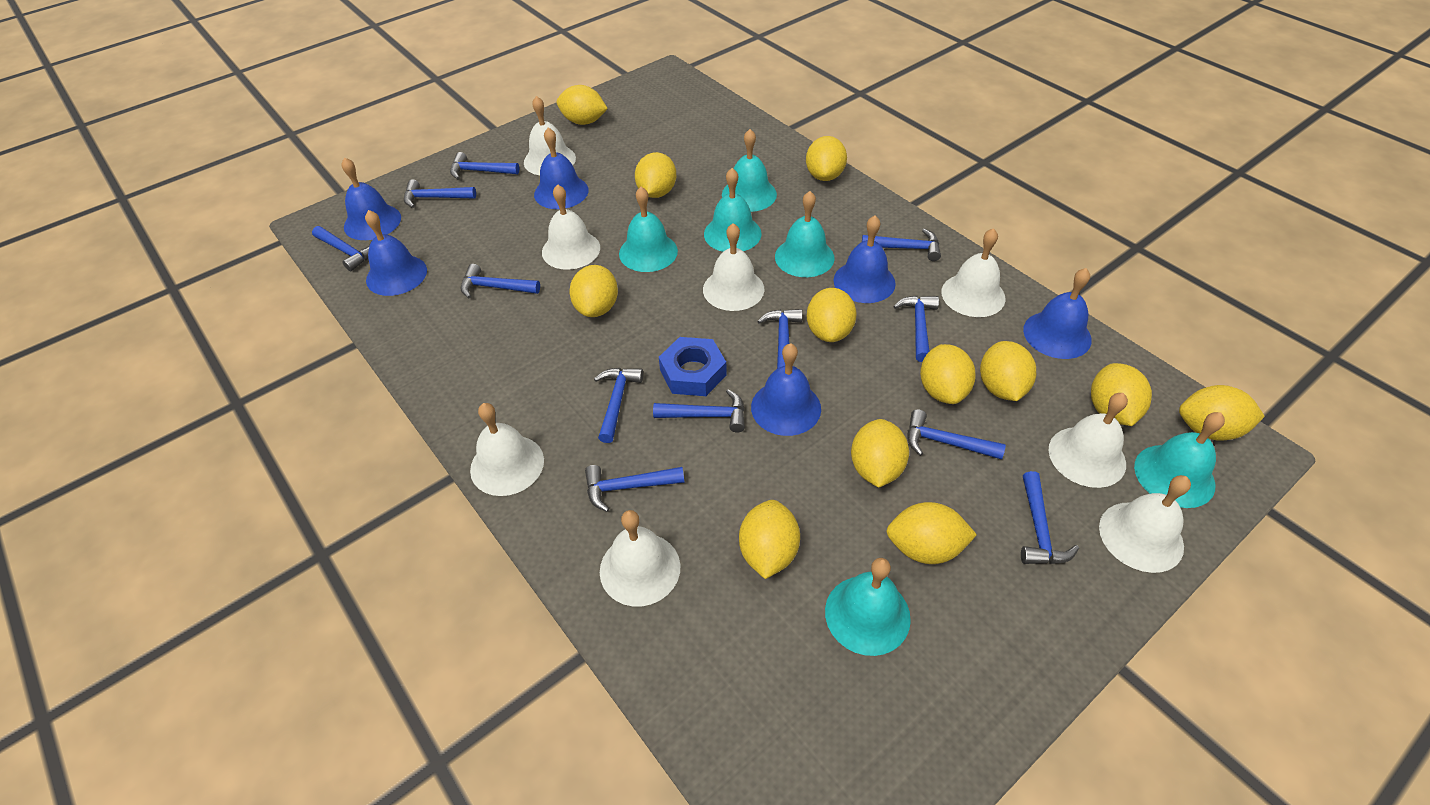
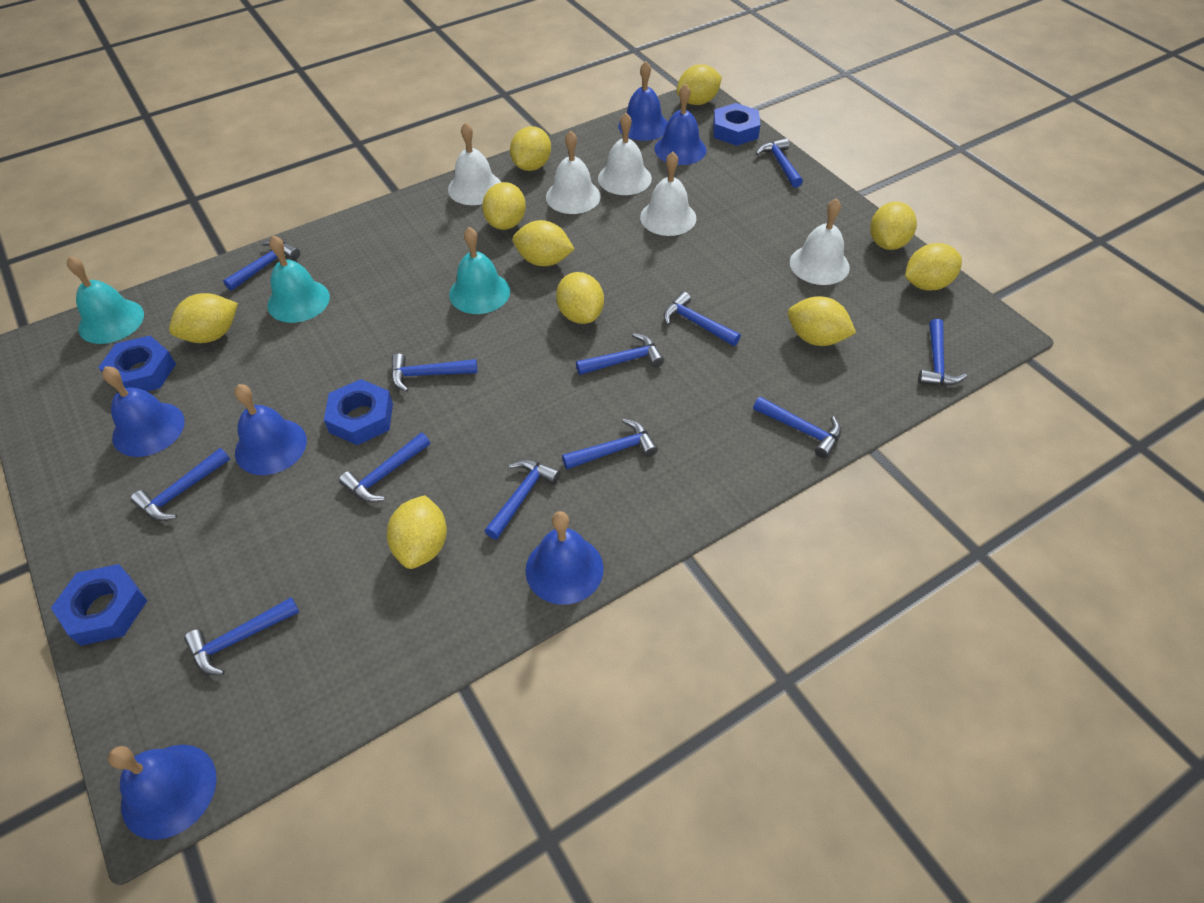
blue nut: 1 -> 4
turquoise bell: 6 -> 3
white bell: 8 -> 5
yellow lemon: 12 -> 10

